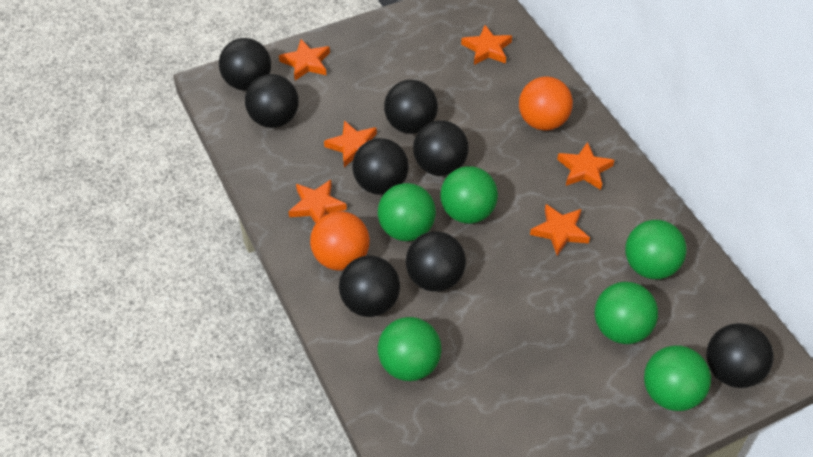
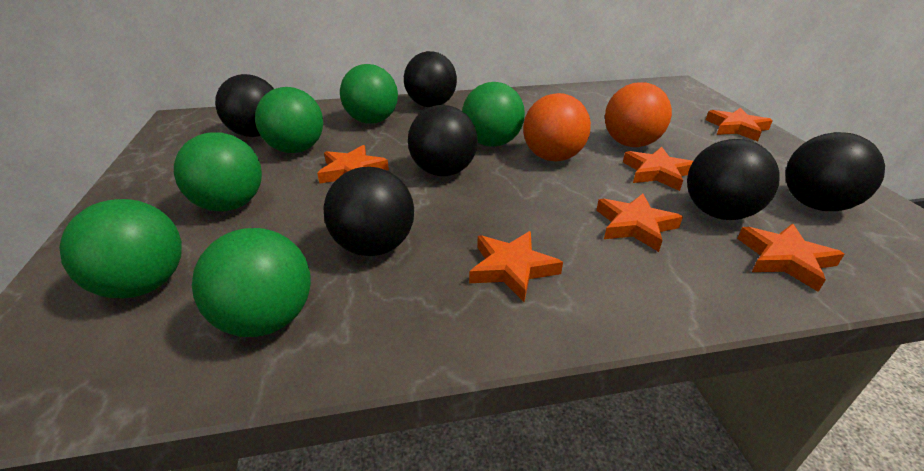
black ball: 8 -> 6

